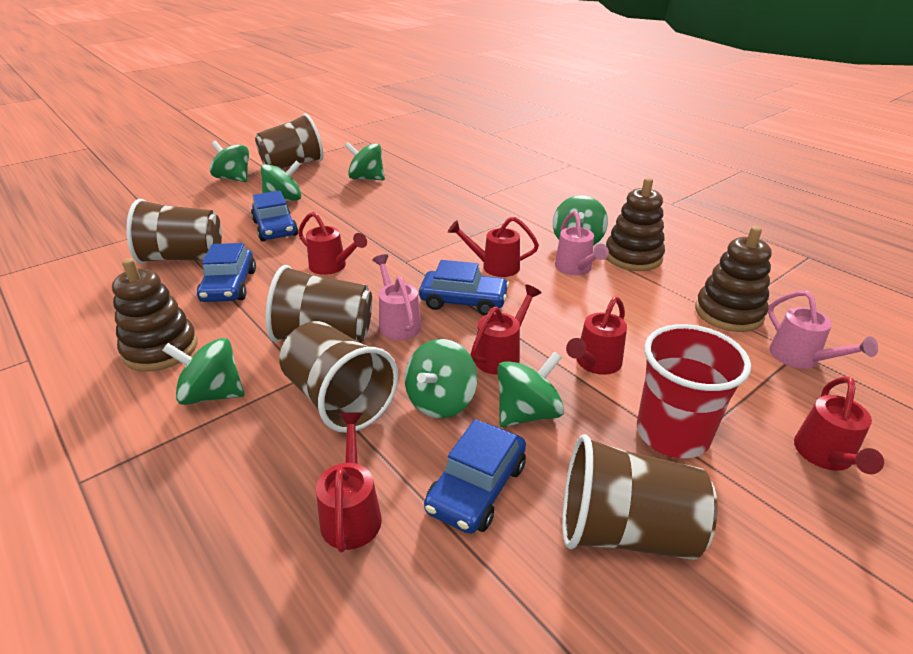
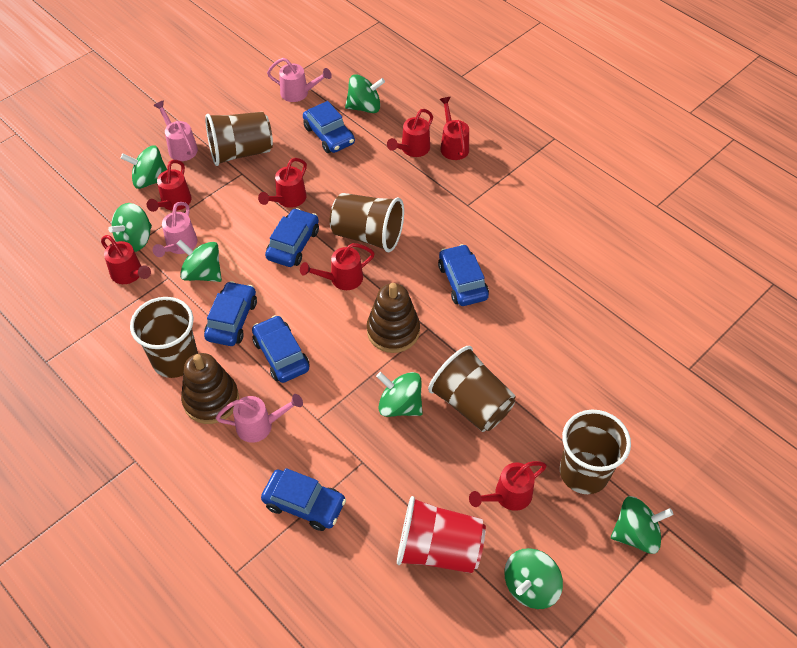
blue car: 4 -> 6
brown stacking toy: 3 -> 2
pink watering can: 3 -> 4
red watering can: 6 -> 7

